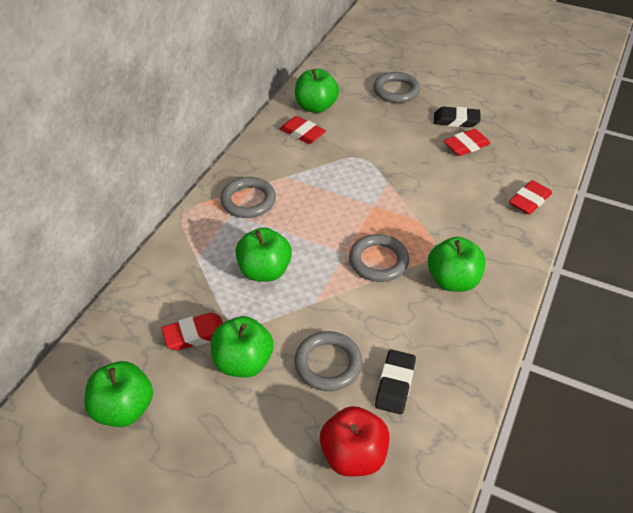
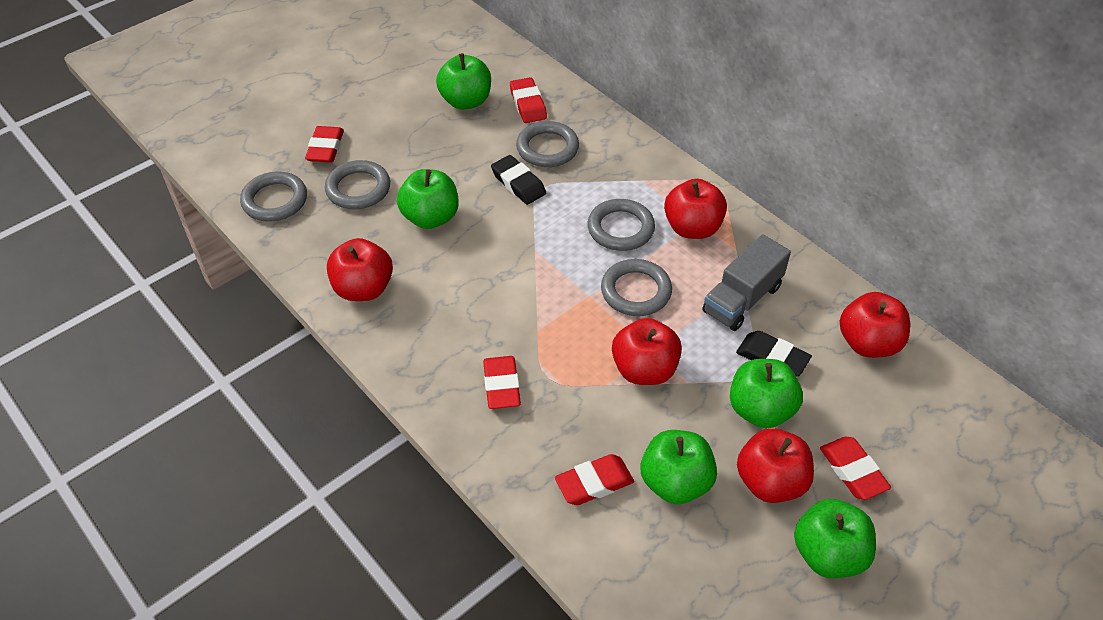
grey ring: 4 -> 5
grey truck: 0 -> 1
red apple: 1 -> 5
red eraser: 4 -> 5

